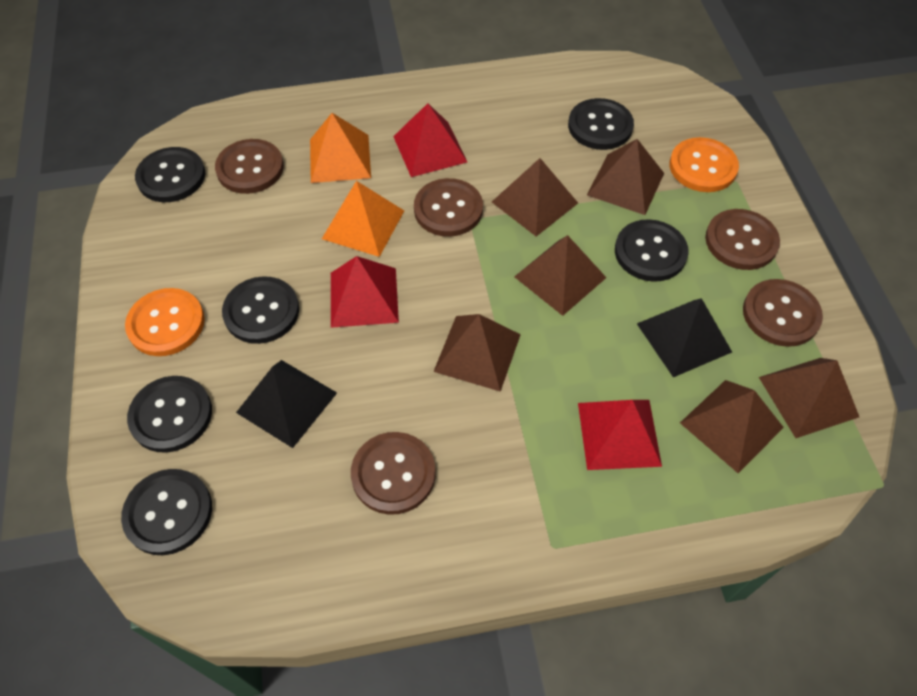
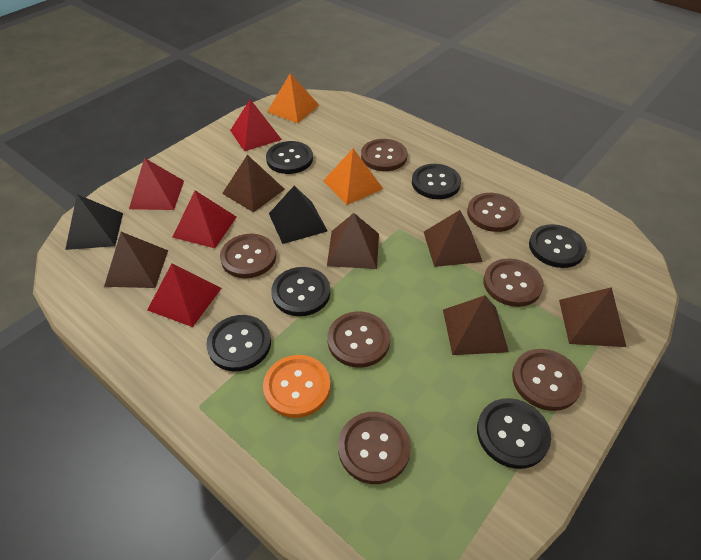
brown button: 5 -> 7
orange button: 2 -> 1
red pyramid: 3 -> 4

